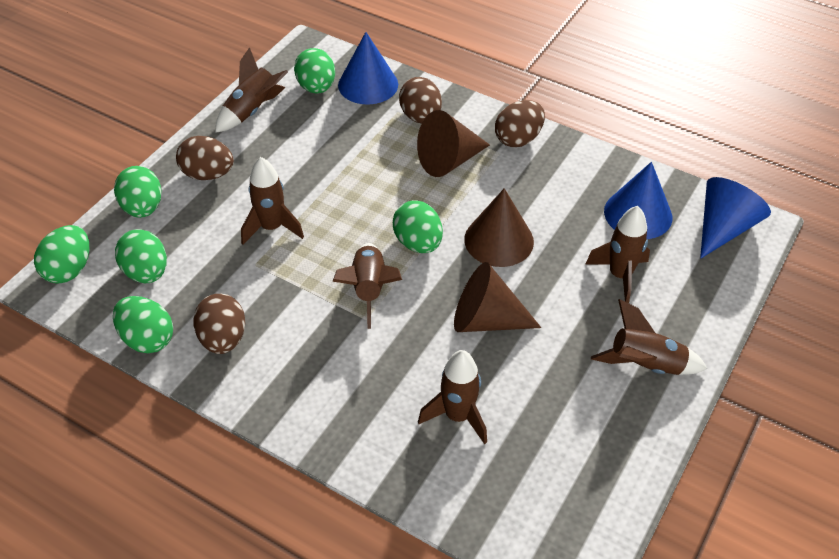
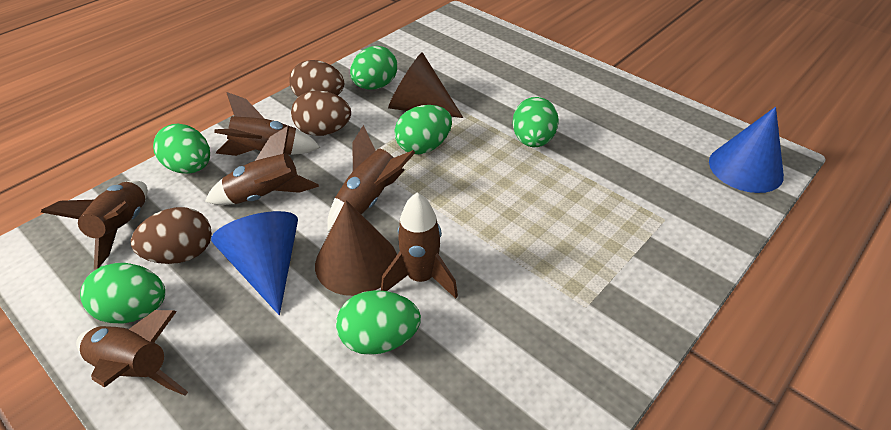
blue cone: 3 -> 2
brown cone: 3 -> 2
brown egg: 4 -> 3

